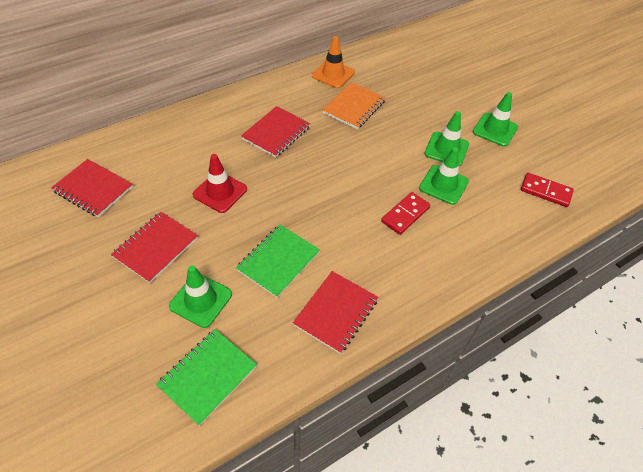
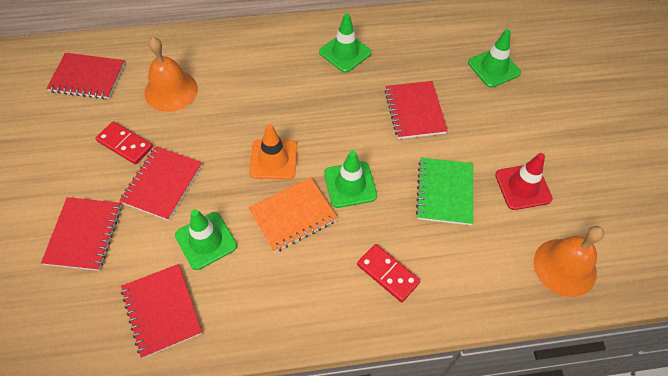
green notebook: 2 -> 1
orange bell: 0 -> 2
red notebook: 4 -> 5

